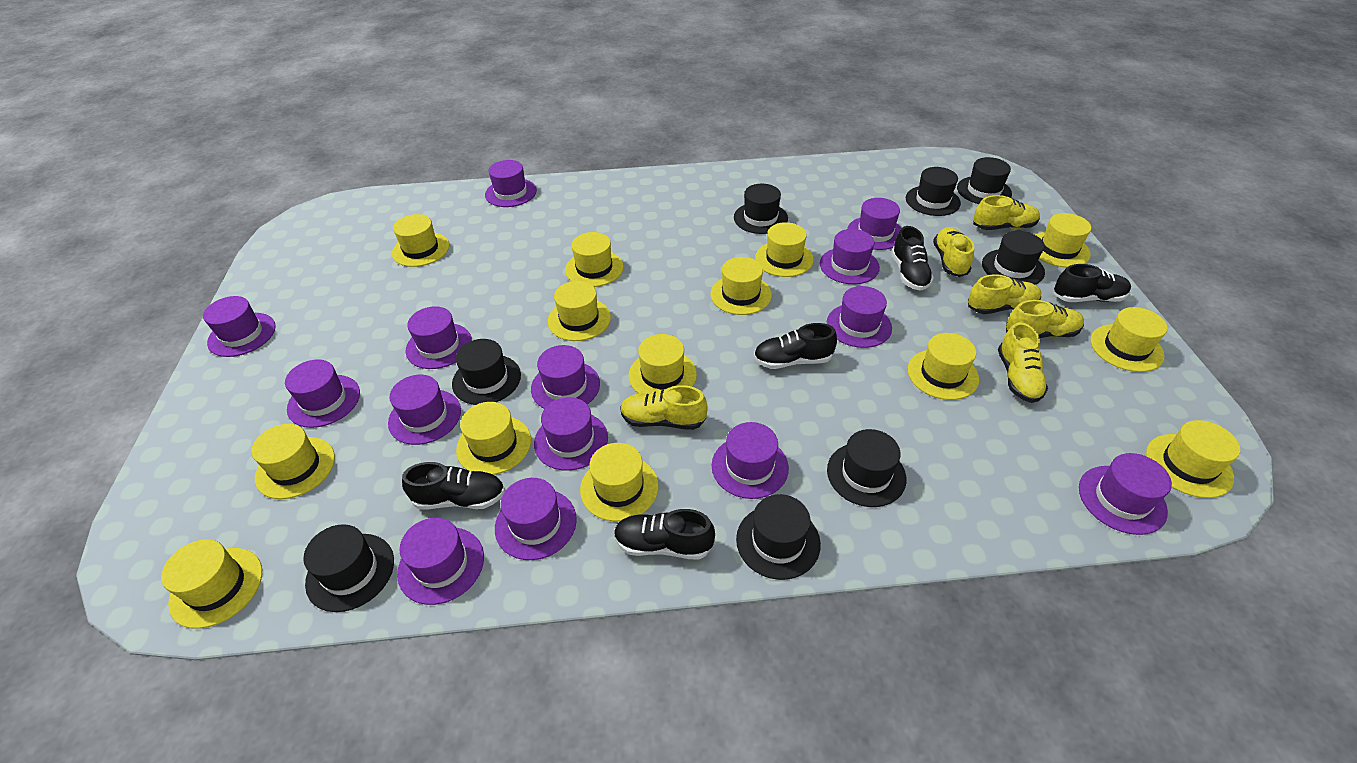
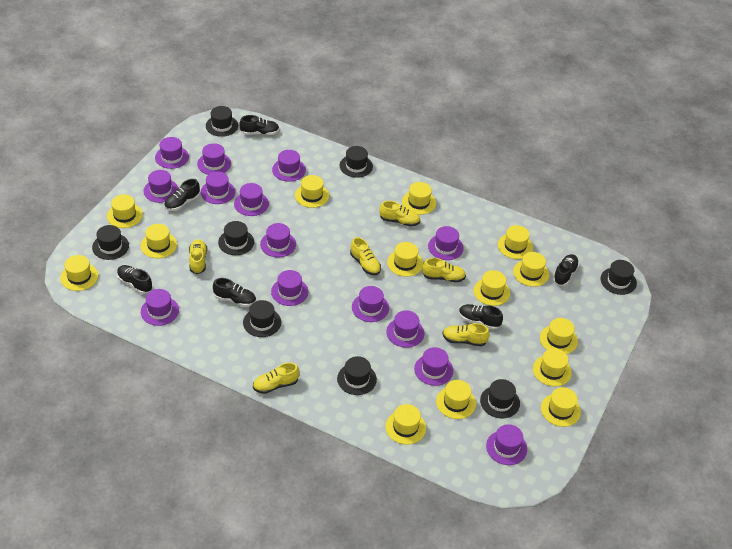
black shoe: 5 -> 6

